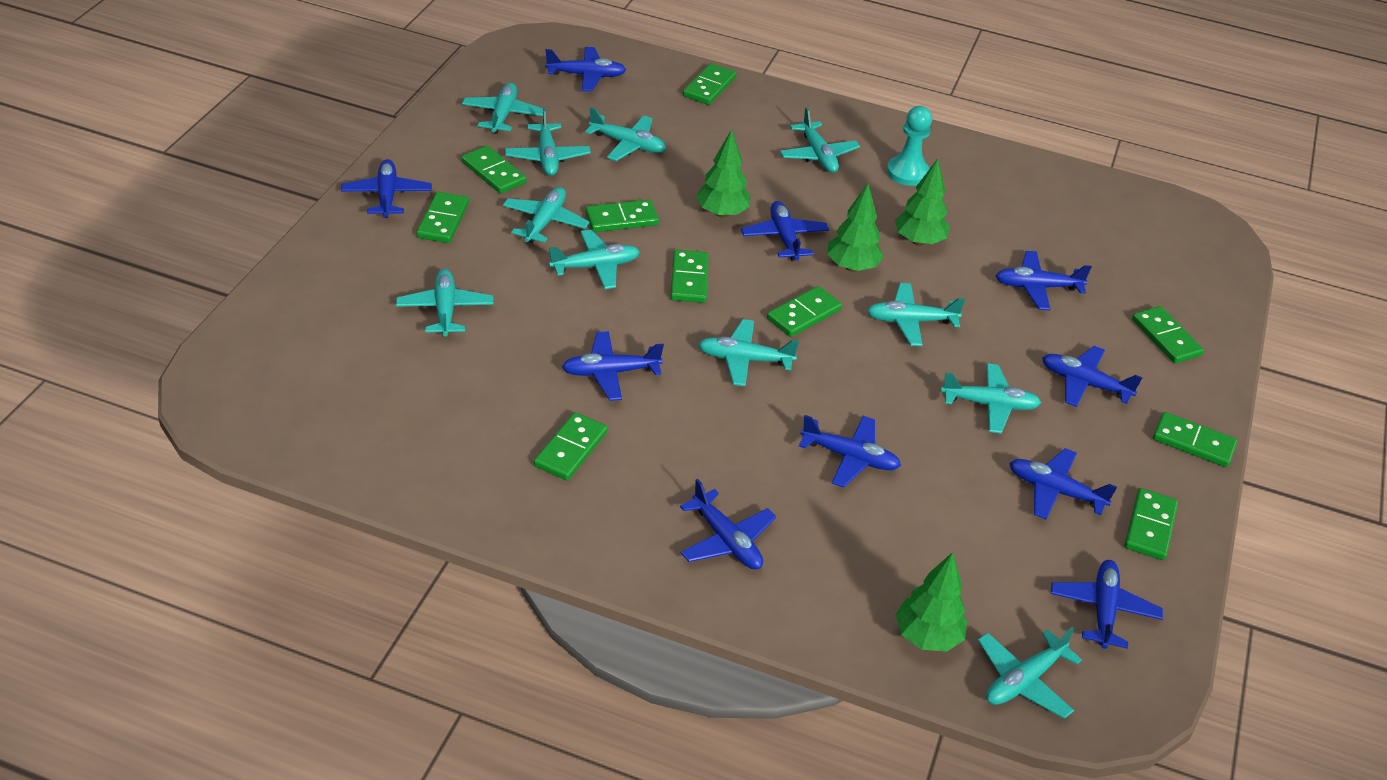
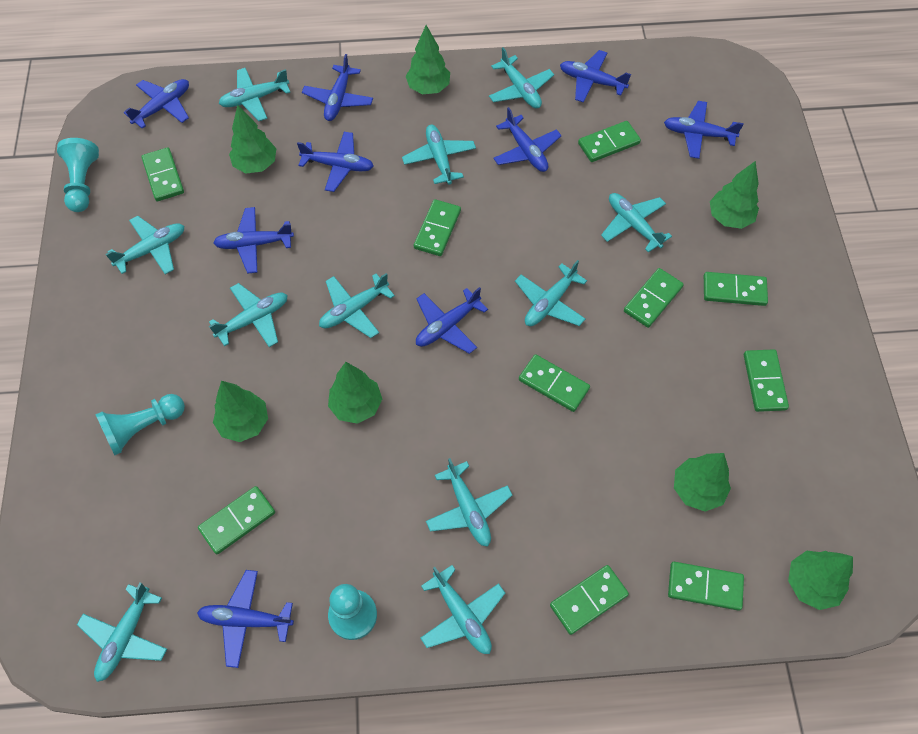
blue plane: 10 -> 9
green tree: 4 -> 7
turquoise pawn: 1 -> 3

